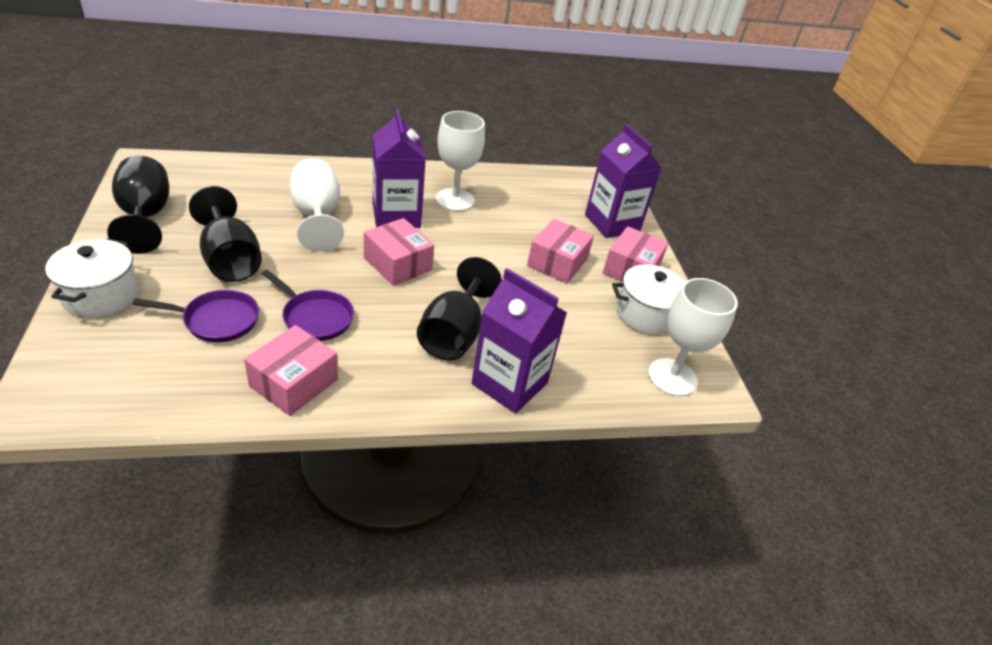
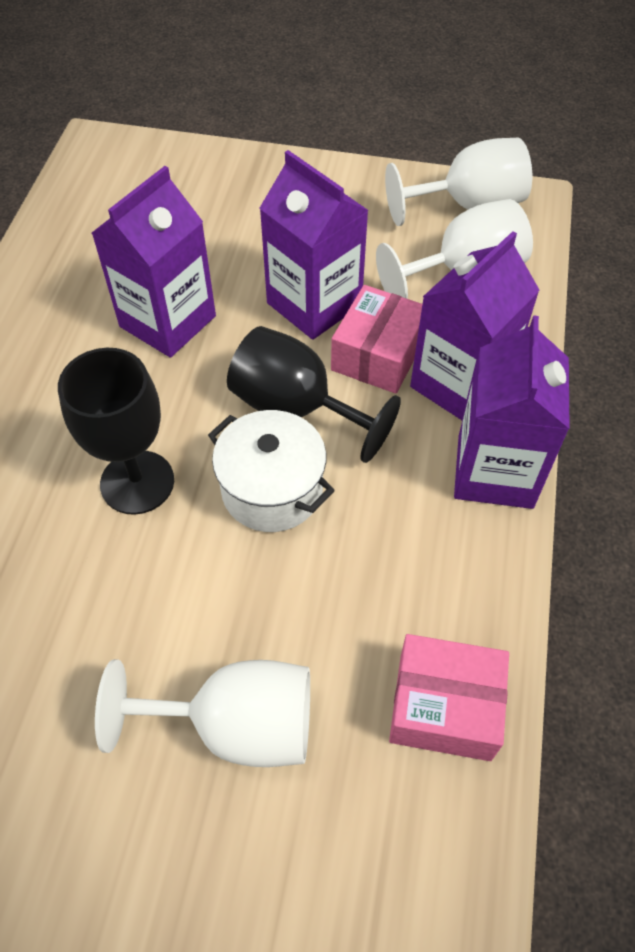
black goblet: 3 -> 2
pink box: 4 -> 2
purple carton: 3 -> 4
purple pan: 2 -> 0
white pot: 2 -> 1

